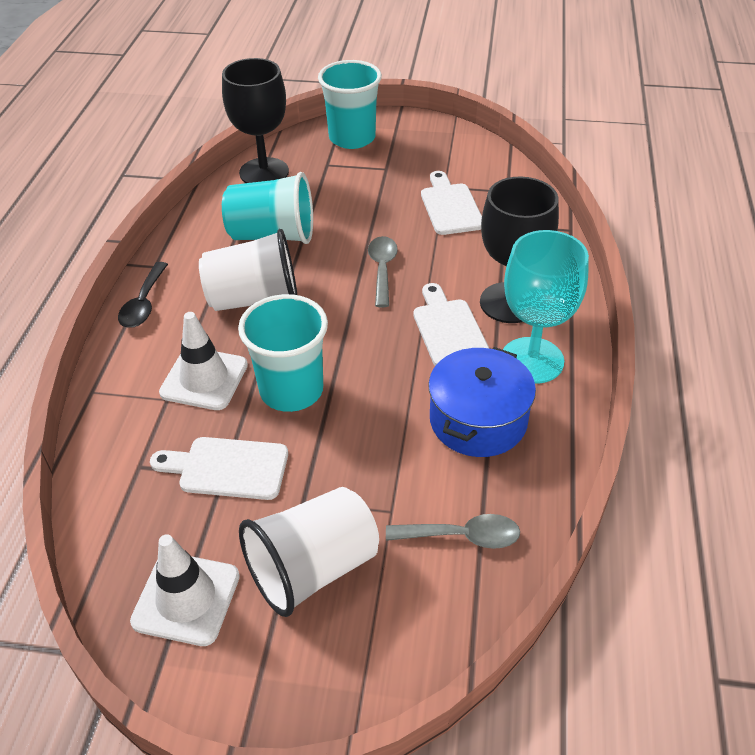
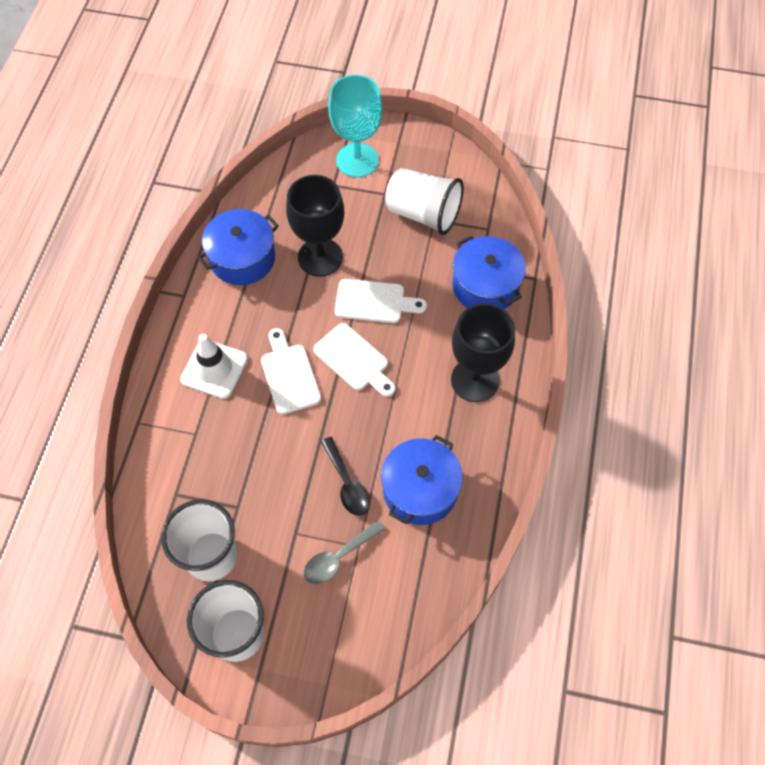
blue pot: 1 -> 3
grey spoon: 2 -> 1
turquoise cup: 3 -> 0
white cup: 2 -> 3
white traffic cone: 2 -> 1

